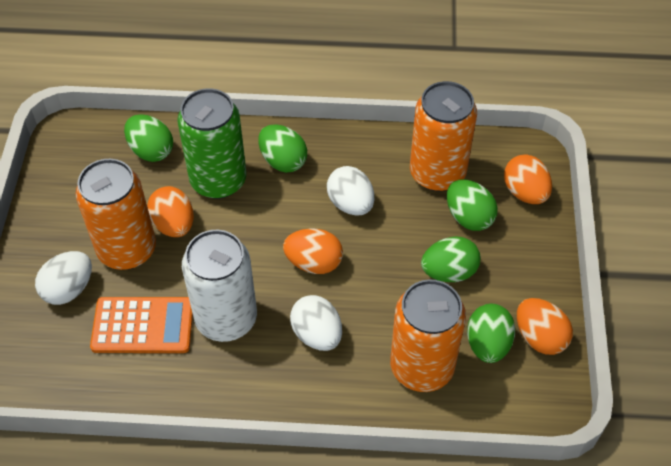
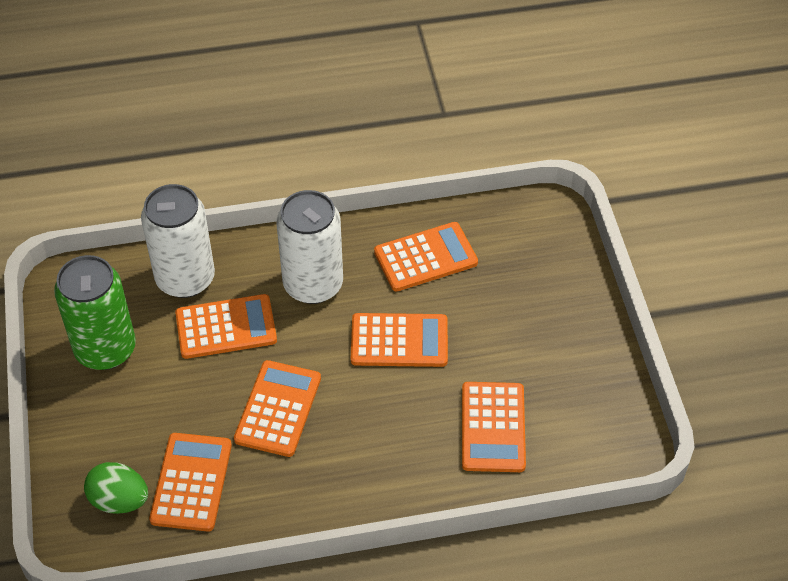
green egg: 5 -> 1
orange calculator: 1 -> 6
orange can: 3 -> 0
orange egg: 4 -> 0
white can: 1 -> 2
white egg: 3 -> 0

